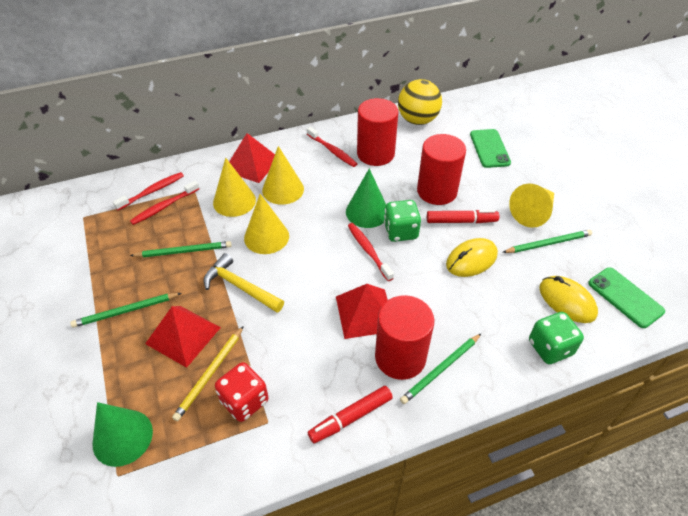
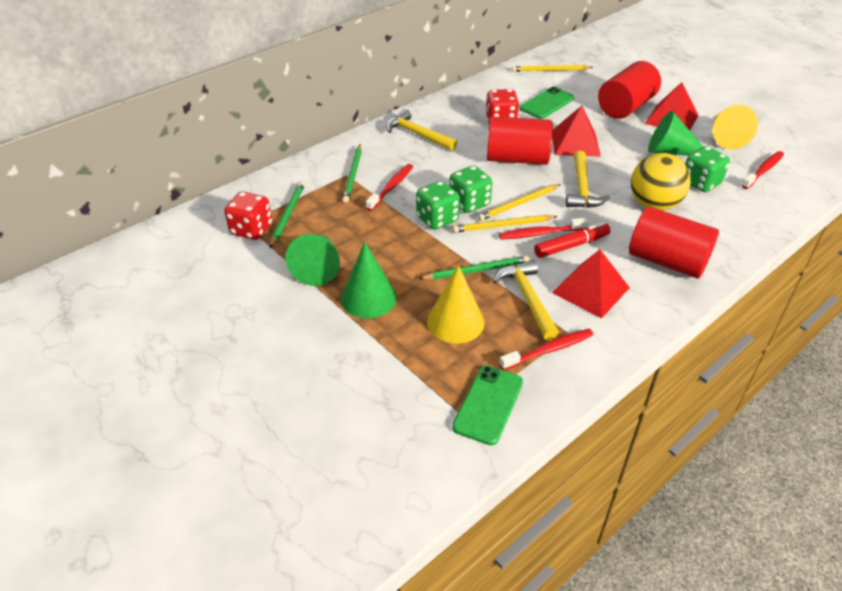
green cone: 2 -> 3
green dice: 2 -> 3
green pencil: 4 -> 3
red dice: 1 -> 2
red marker: 2 -> 1
yellow cone: 4 -> 2
yellow hammer: 1 -> 3
yellow mouse: 2 -> 0
yellow pencil: 1 -> 3

